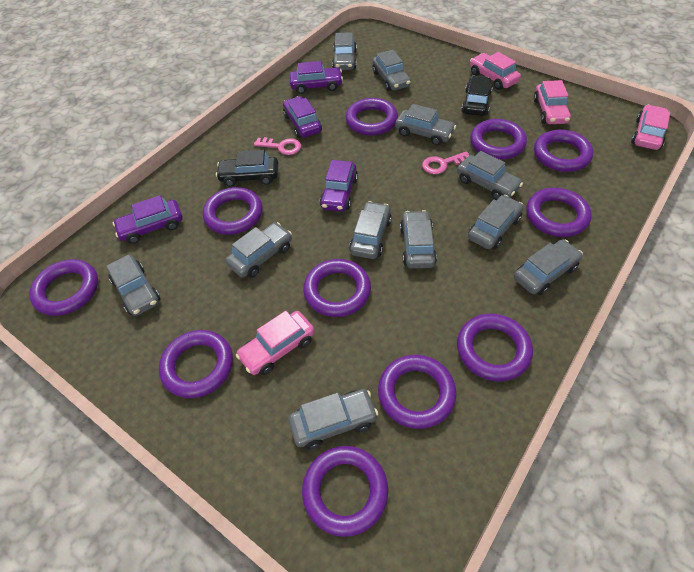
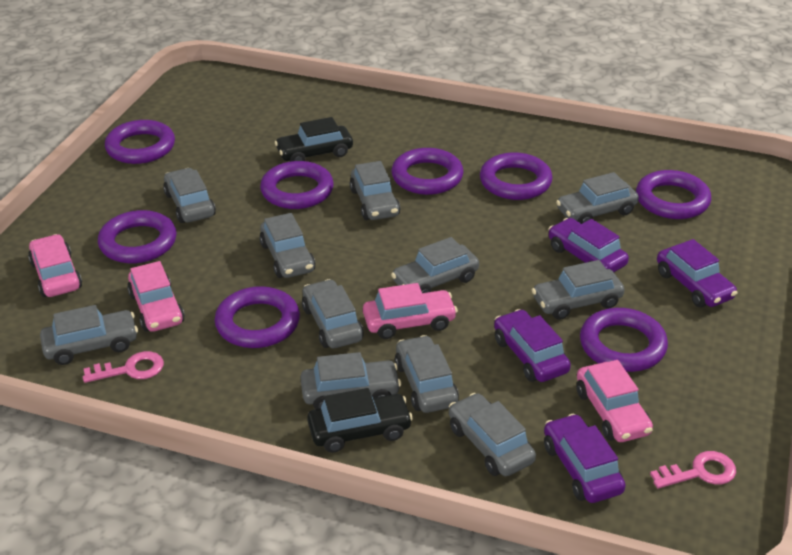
purple ring: 11 -> 8

